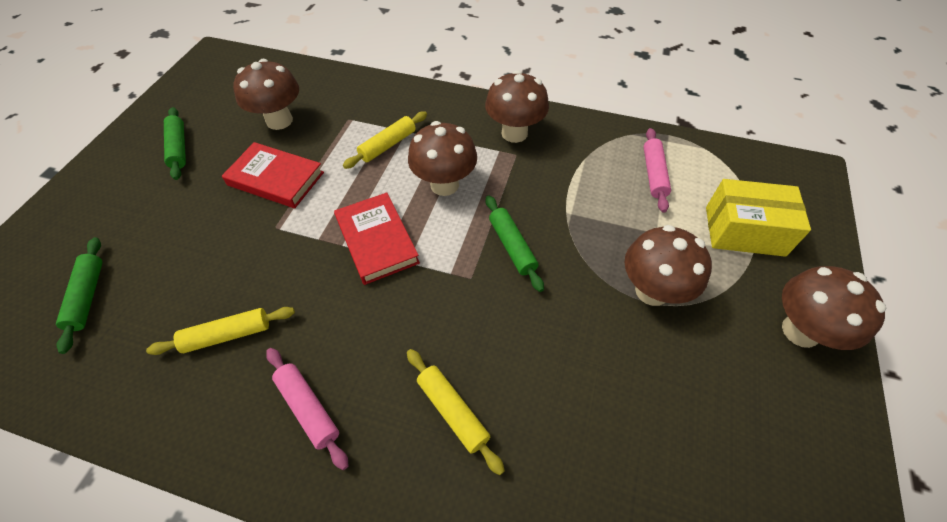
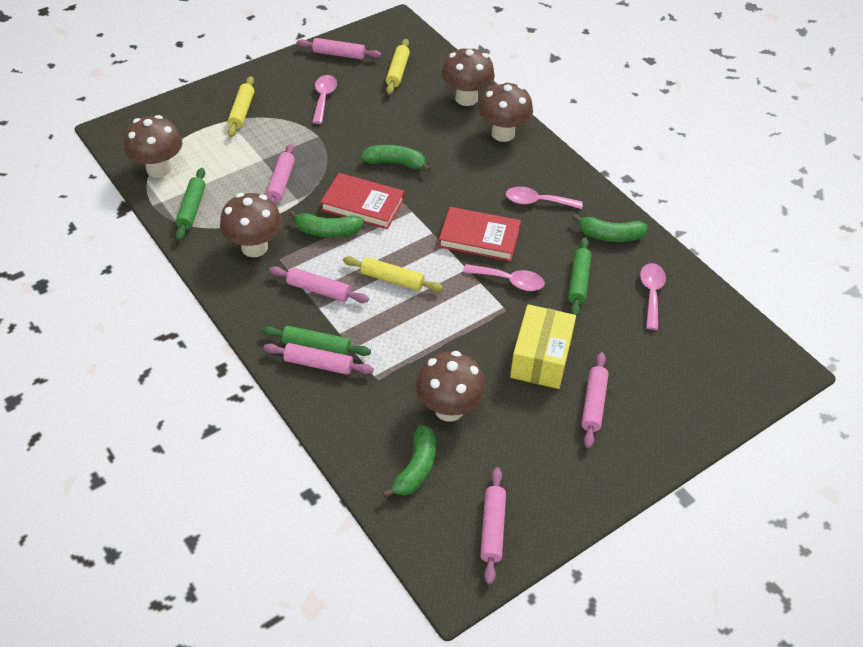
green banana: 0 -> 4
pink rolling pin: 2 -> 6
pink spoon: 0 -> 4

